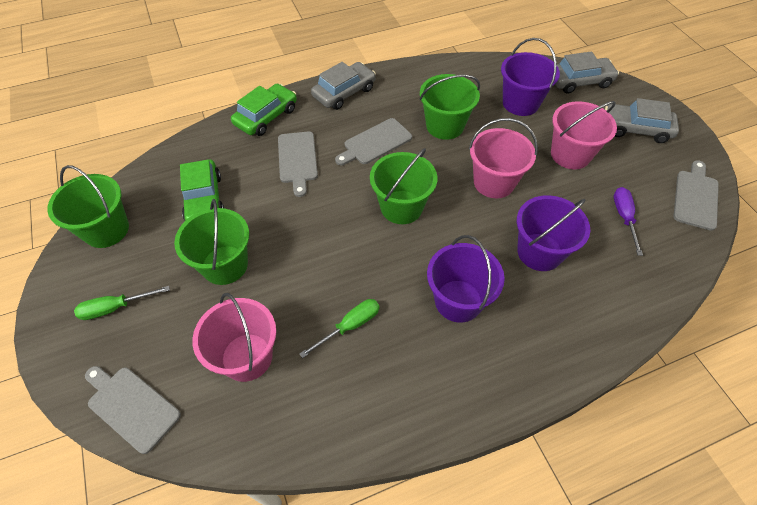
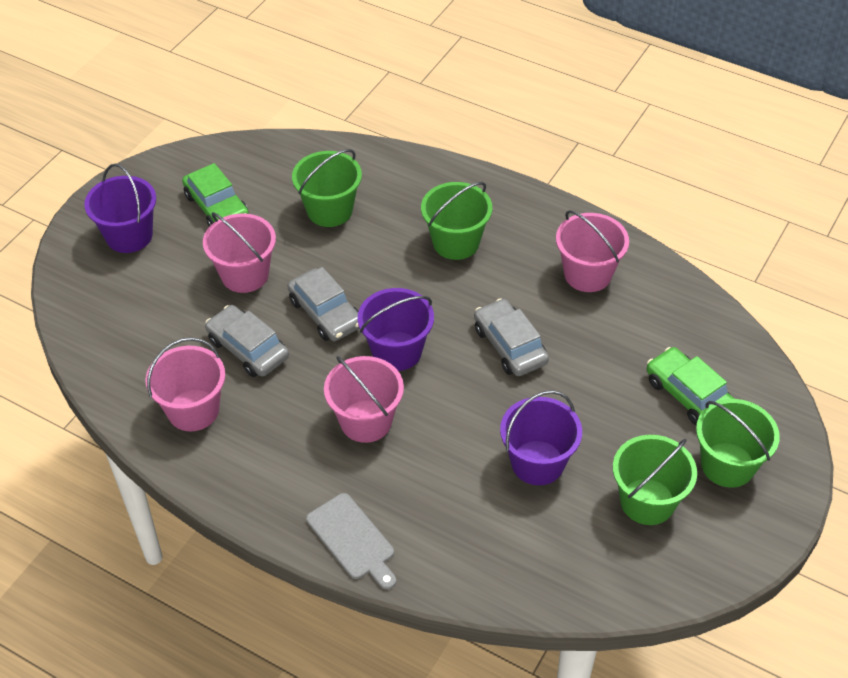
green screwdriver: 2 -> 0
grey cutting board: 4 -> 1
pink bucket: 3 -> 4
purple screwdriver: 1 -> 0

